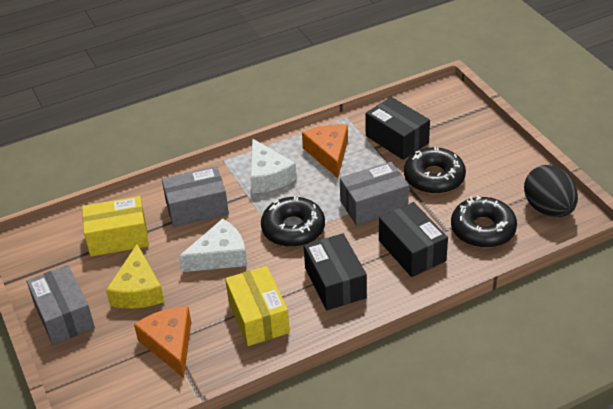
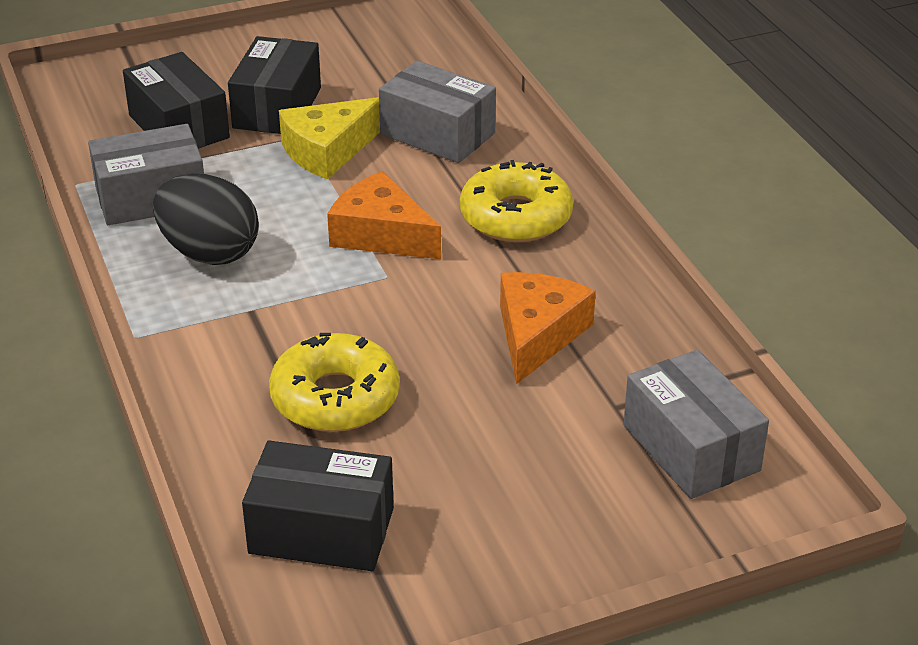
black donut: 3 -> 0
white cheese: 2 -> 0
yellow box: 2 -> 0
yellow donut: 0 -> 2

